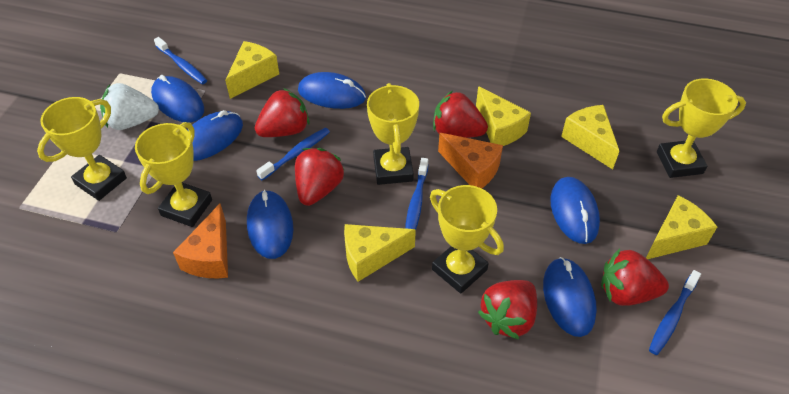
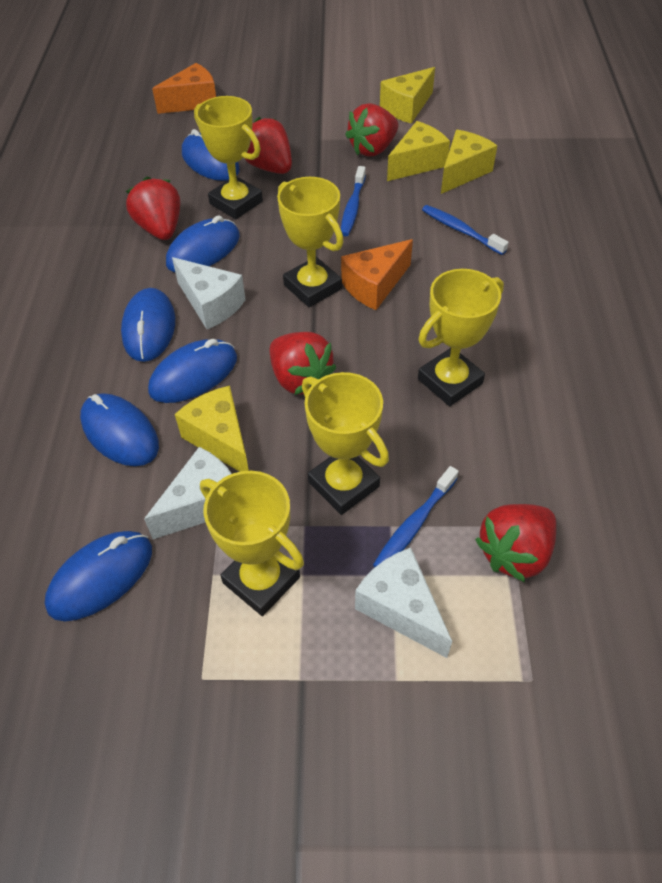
blue toothbrush: 4 -> 3
white cheese: 0 -> 3
white strawberry: 1 -> 0
yellow cheese: 5 -> 4

